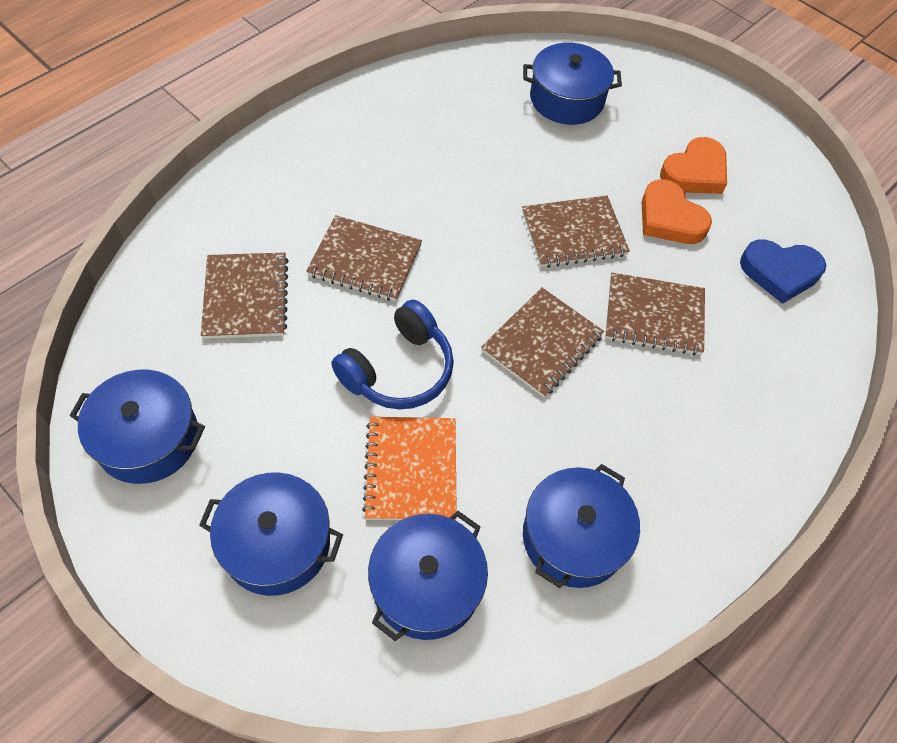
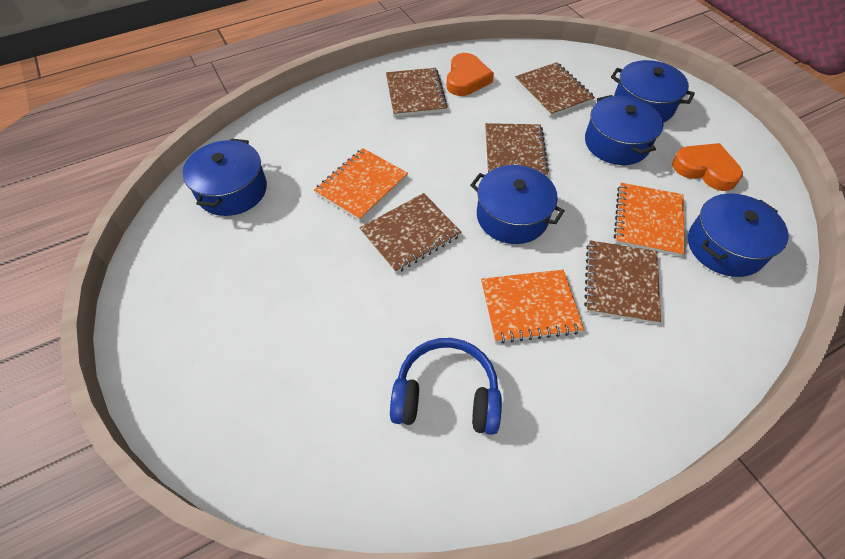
blue heart: 1 -> 0
orange notebook: 1 -> 3

